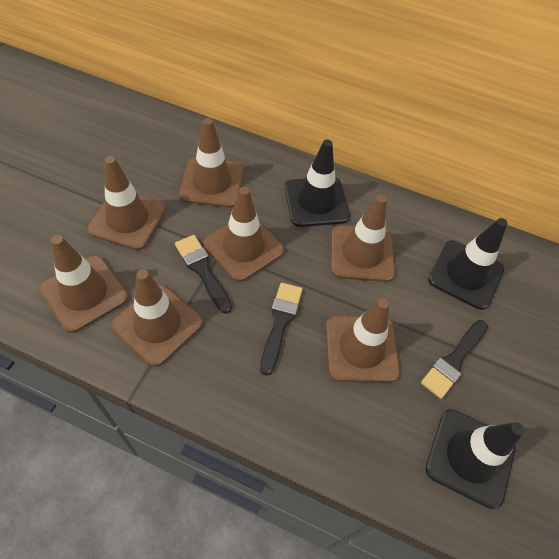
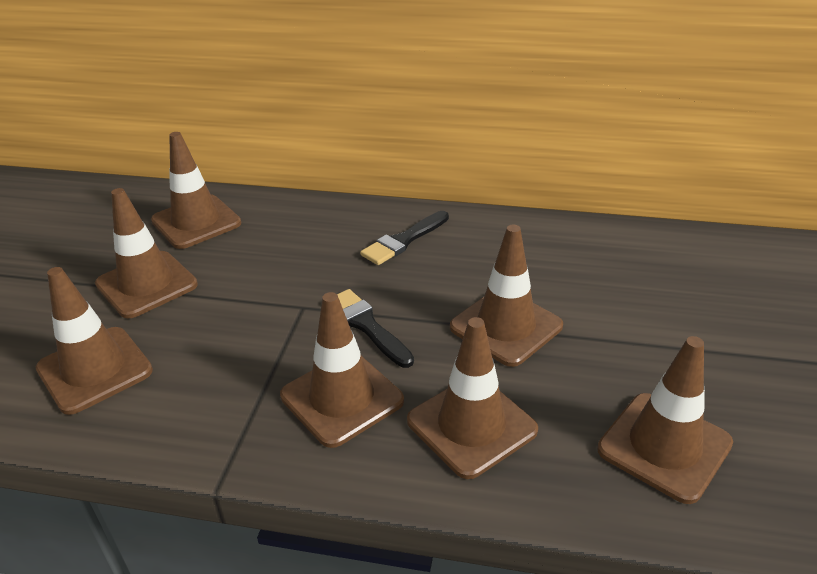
black brush: 3 -> 2
black traffic cone: 3 -> 0

